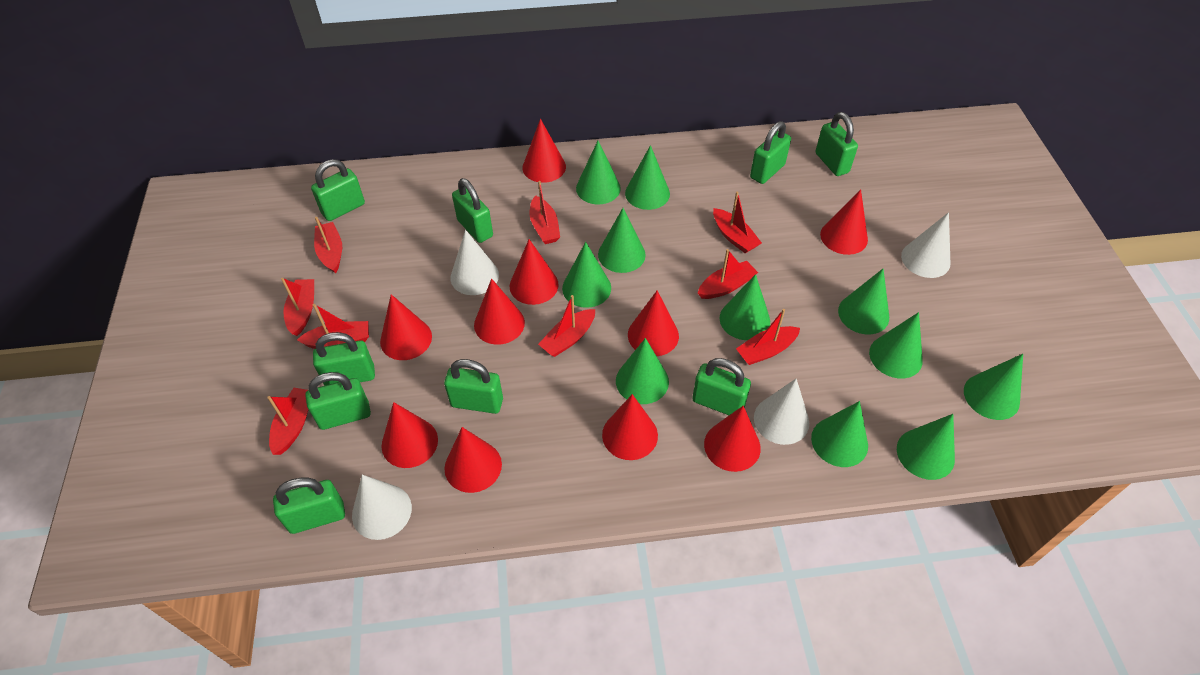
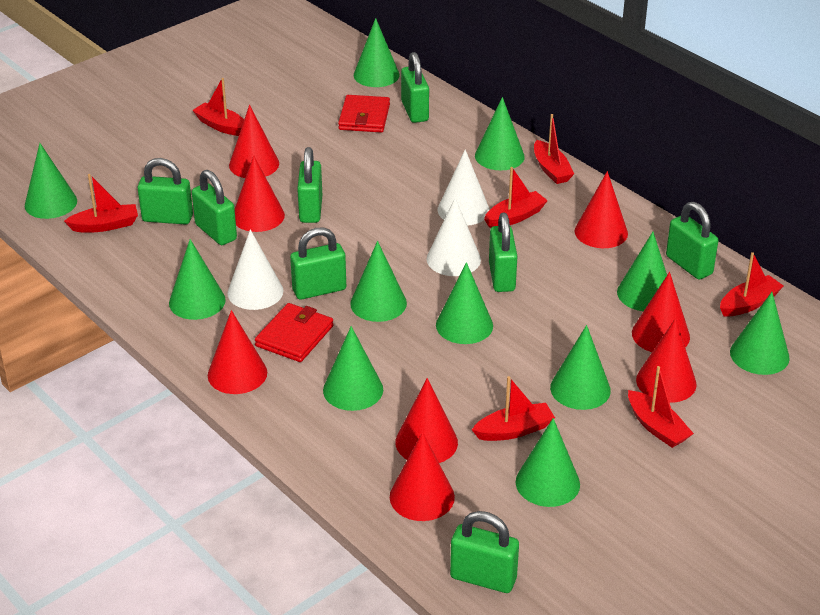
green padlock: 9 -> 8
red boat: 9 -> 7
red cone: 10 -> 8
red wallet: 0 -> 2
white cone: 4 -> 3

